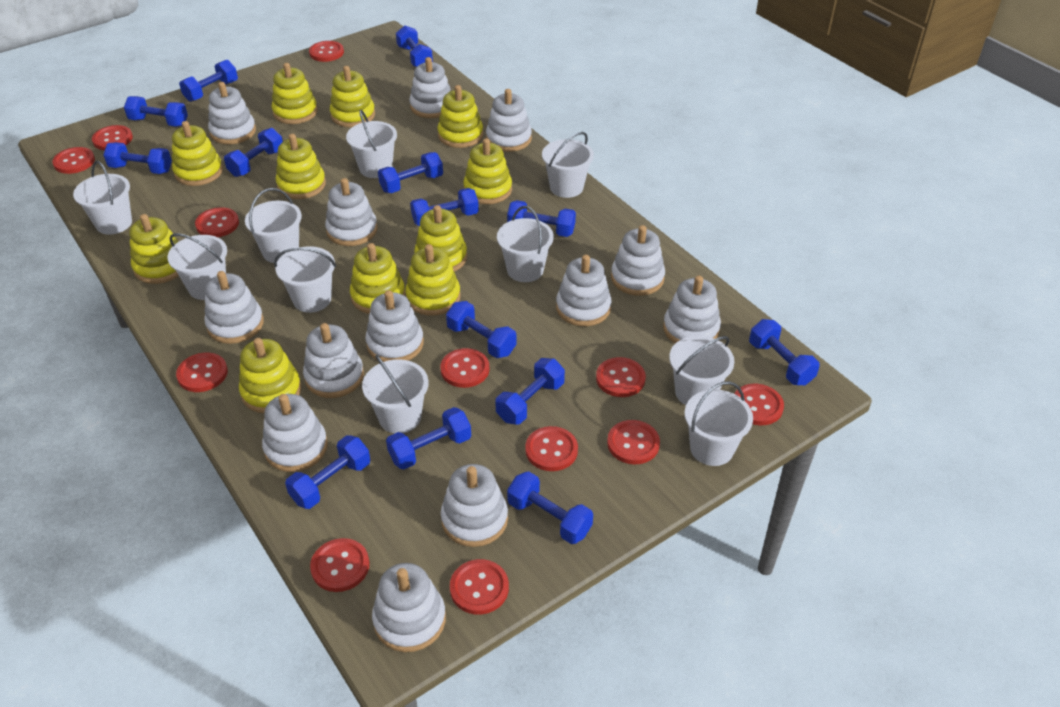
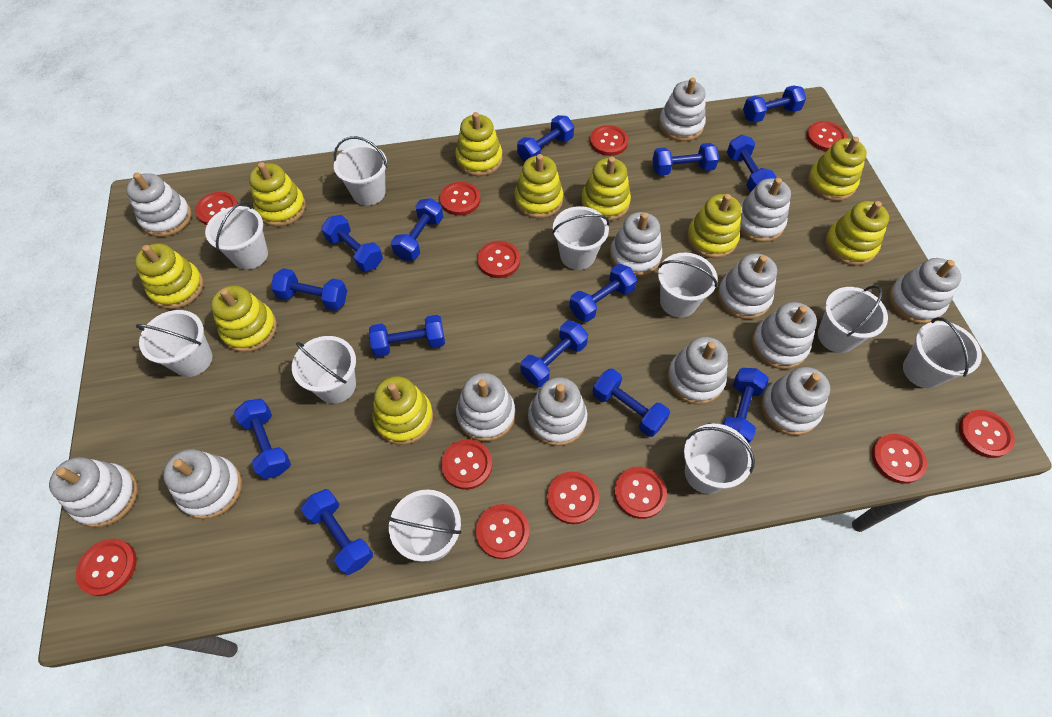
yellow stacking toy: 11 -> 10

